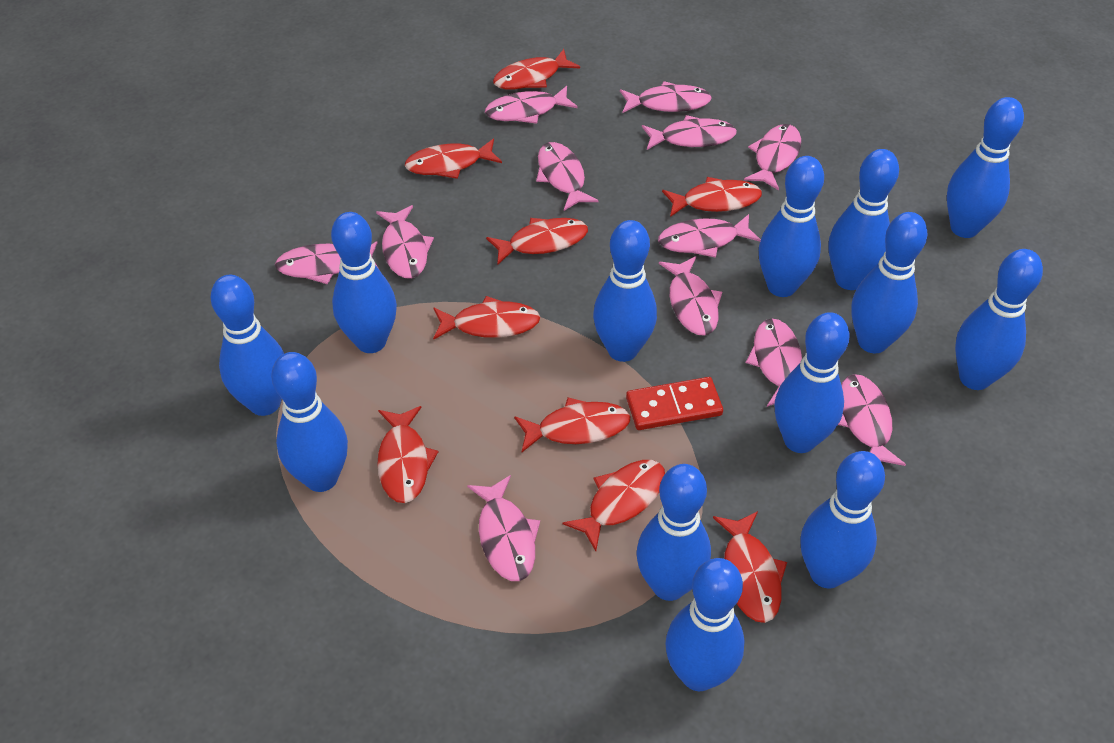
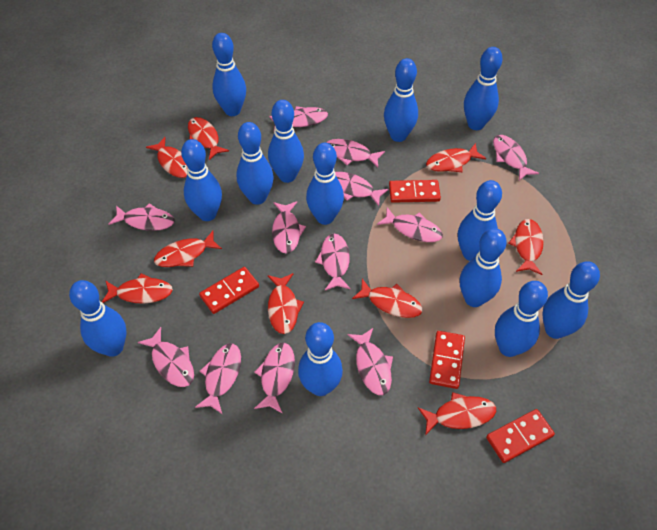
red domino: 1 -> 4

